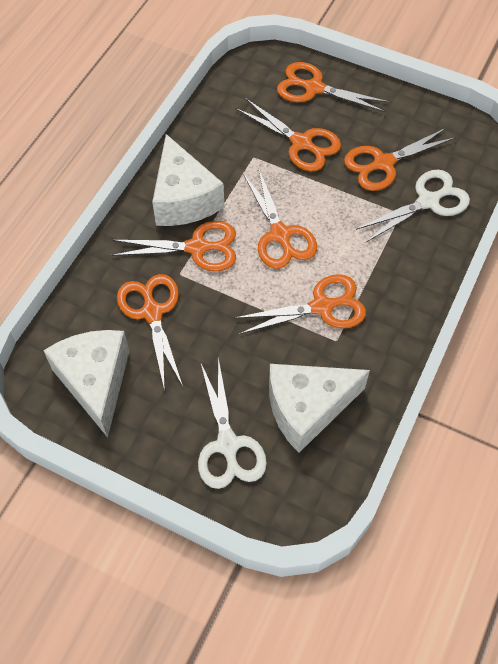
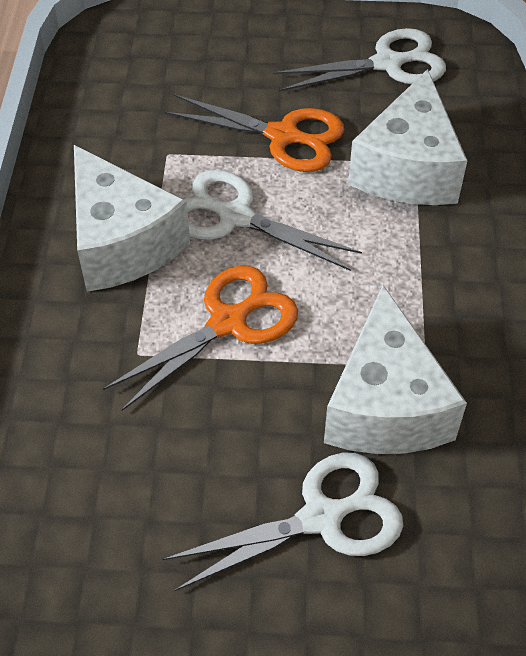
orange scissors: 7 -> 2
white scissors: 2 -> 3

